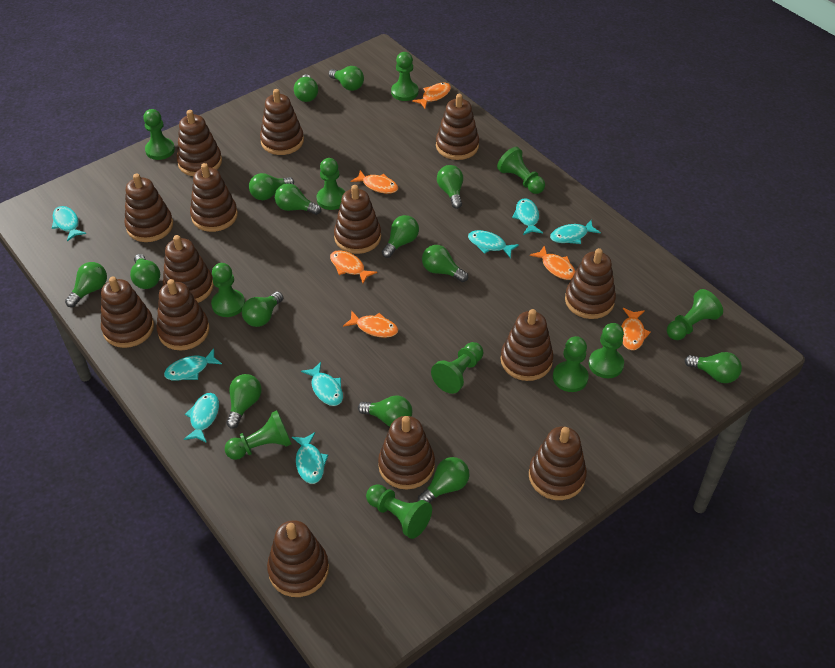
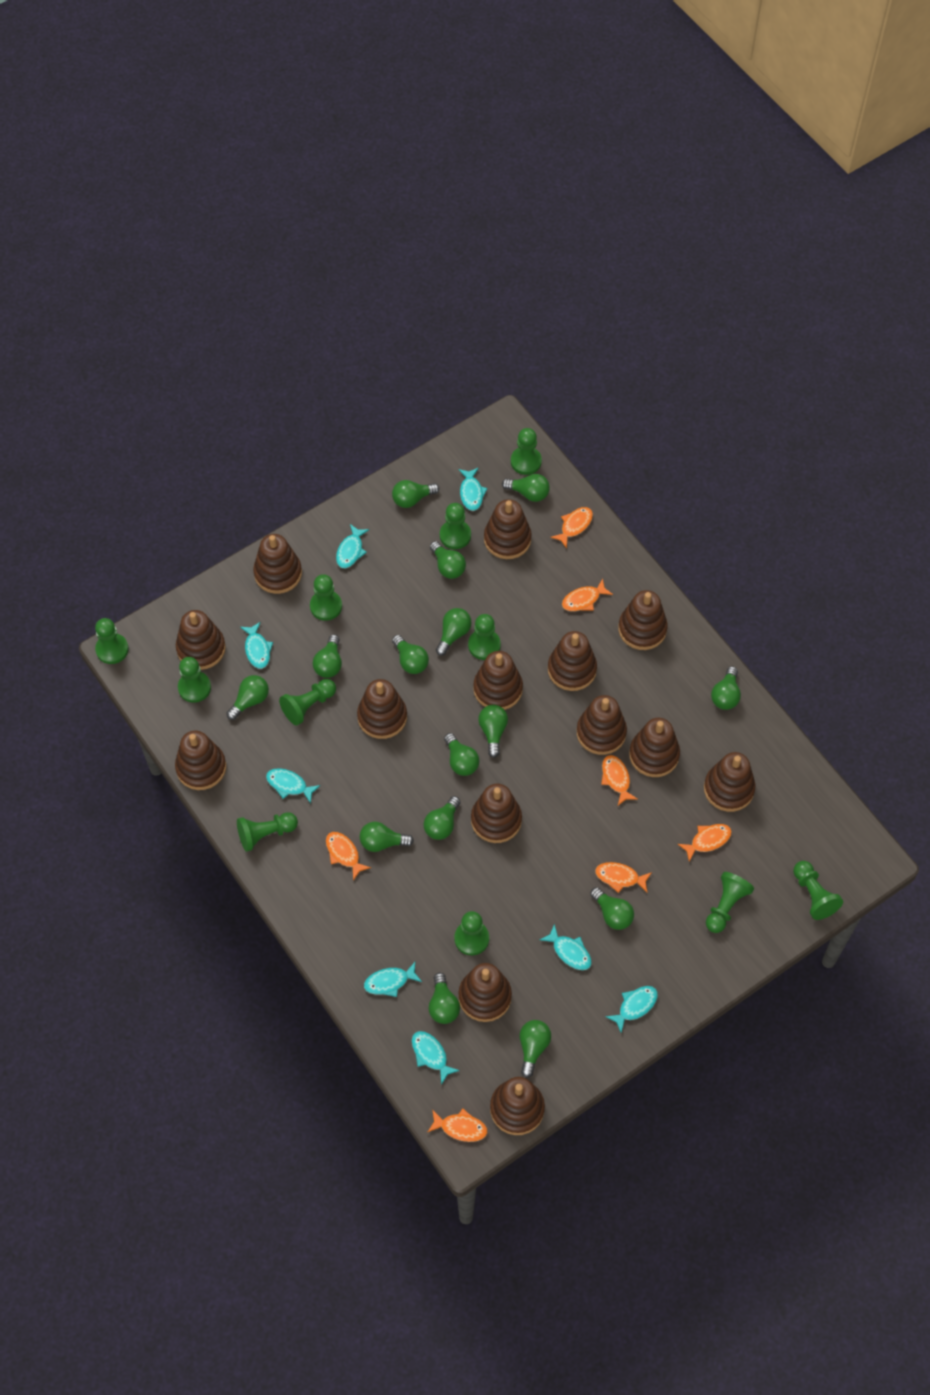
green light bulb: 14 -> 15
orange fish: 6 -> 7

